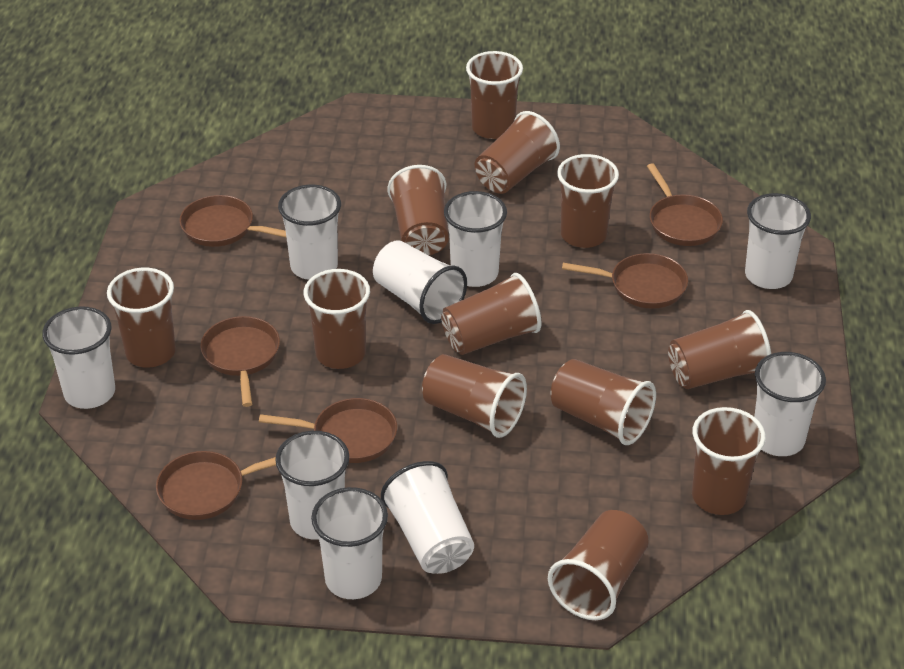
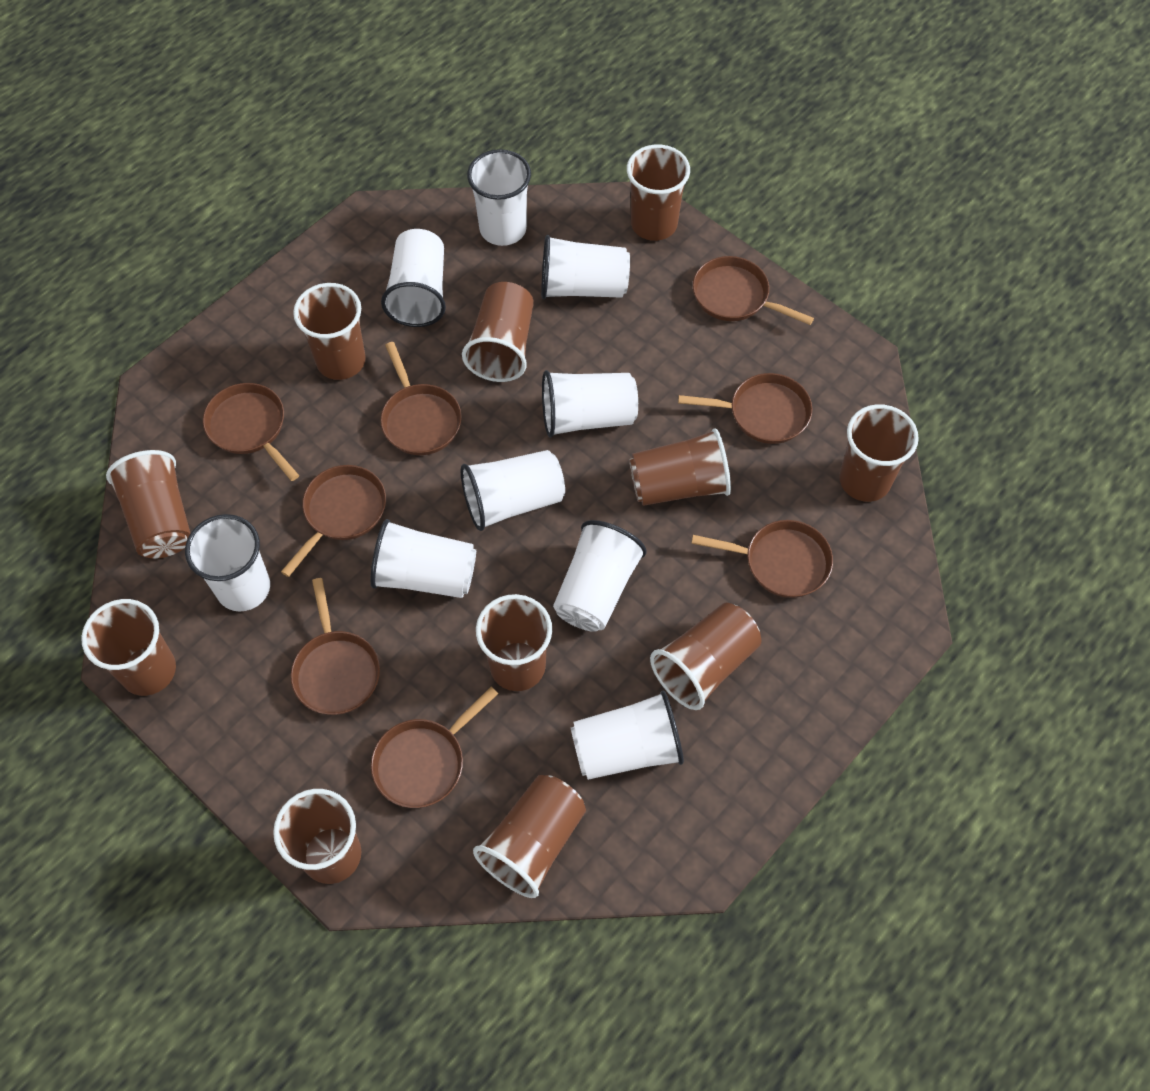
brown cup: 12 -> 11
brown pan: 6 -> 8

